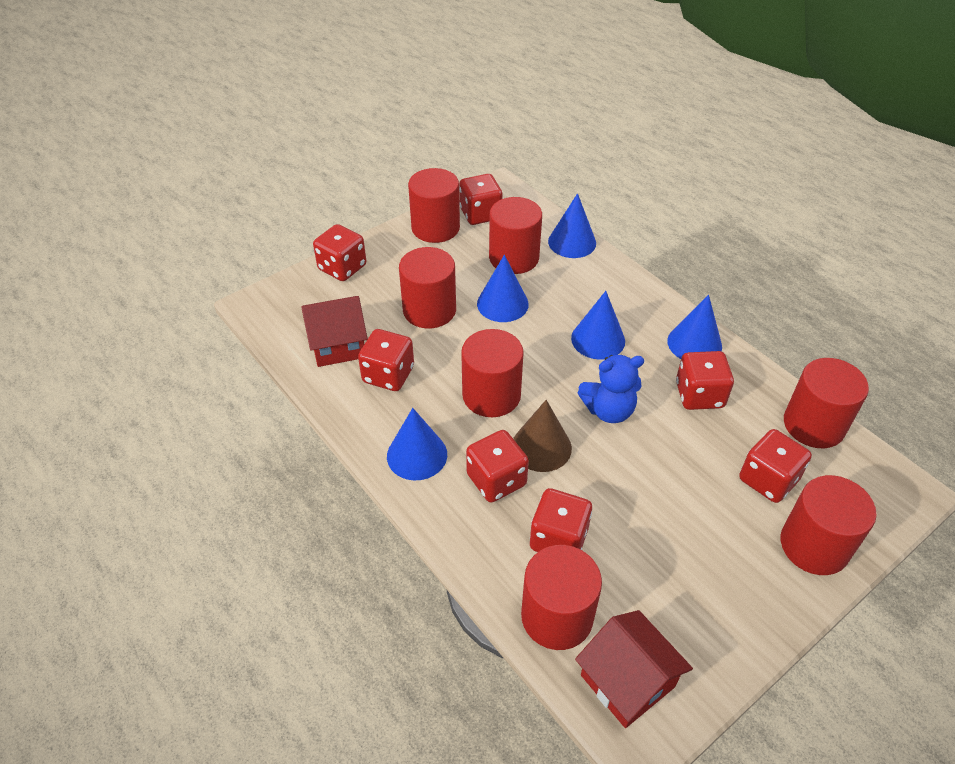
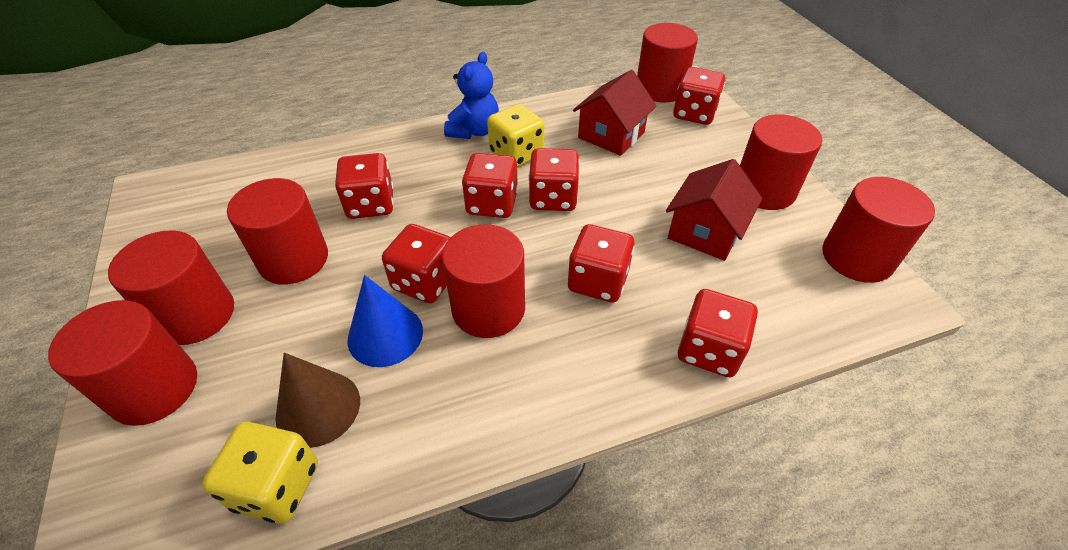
blue cone: 5 -> 1
yellow dice: 0 -> 2

